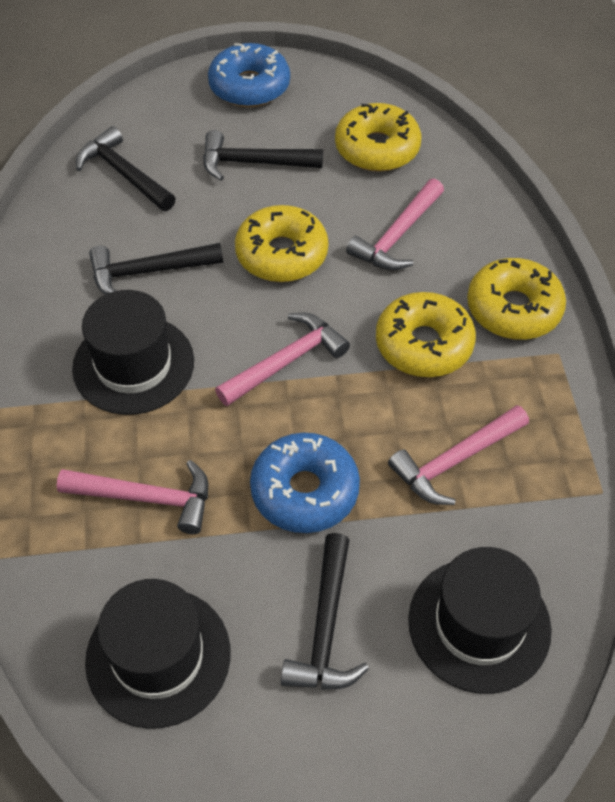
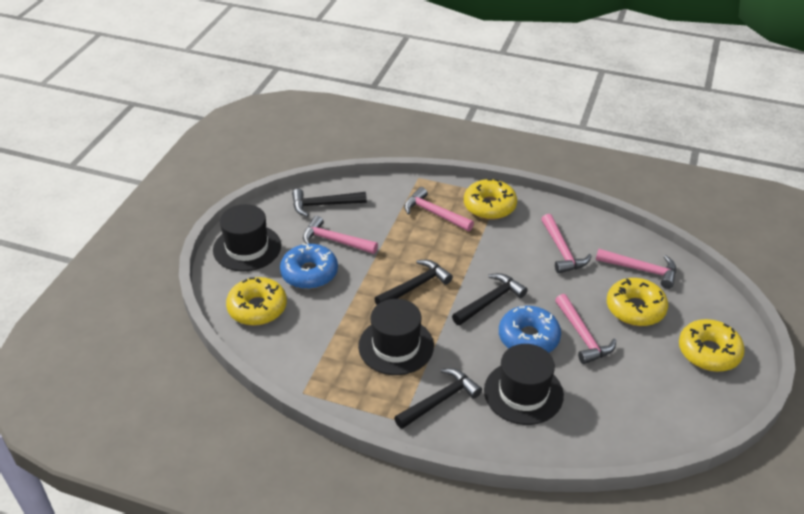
pink hammer: 4 -> 5

